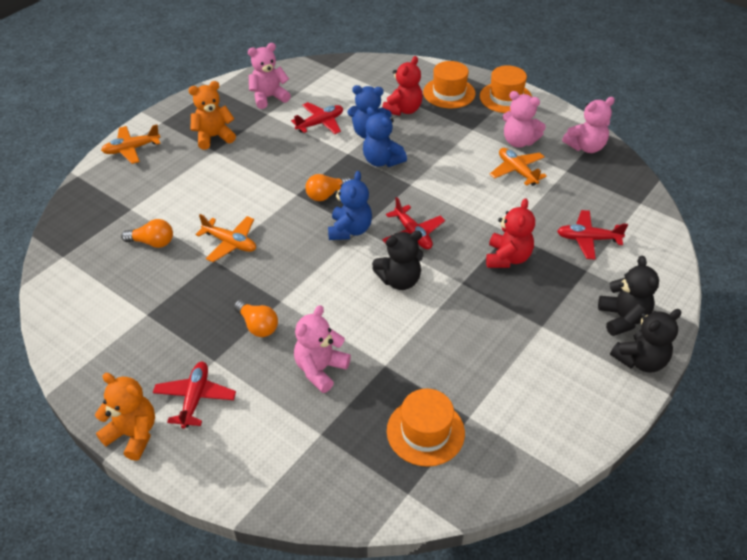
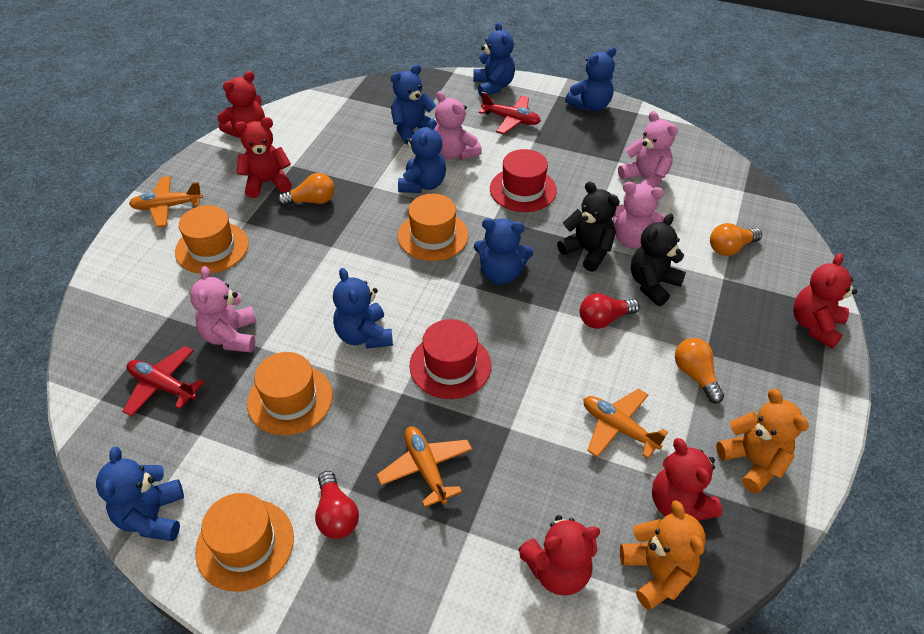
black teddy bear: 3 -> 2
blue teddy bear: 3 -> 7
orange hat: 3 -> 4
red hat: 0 -> 2
red light bulb: 0 -> 2
red plane: 4 -> 2
red teddy bear: 2 -> 5

